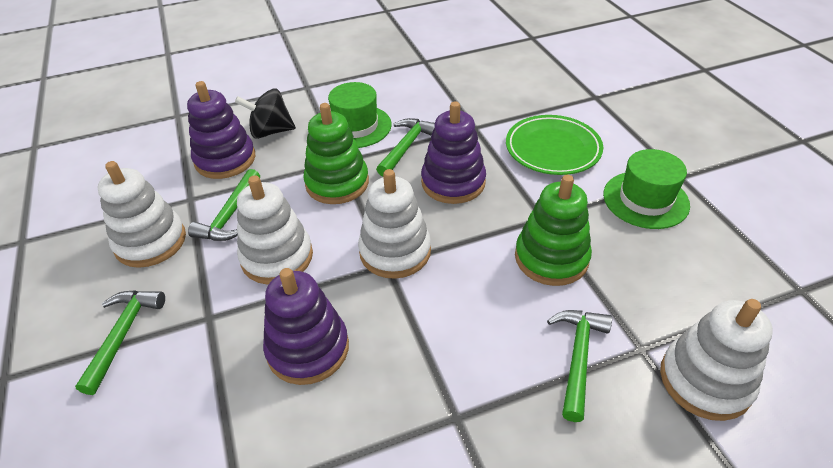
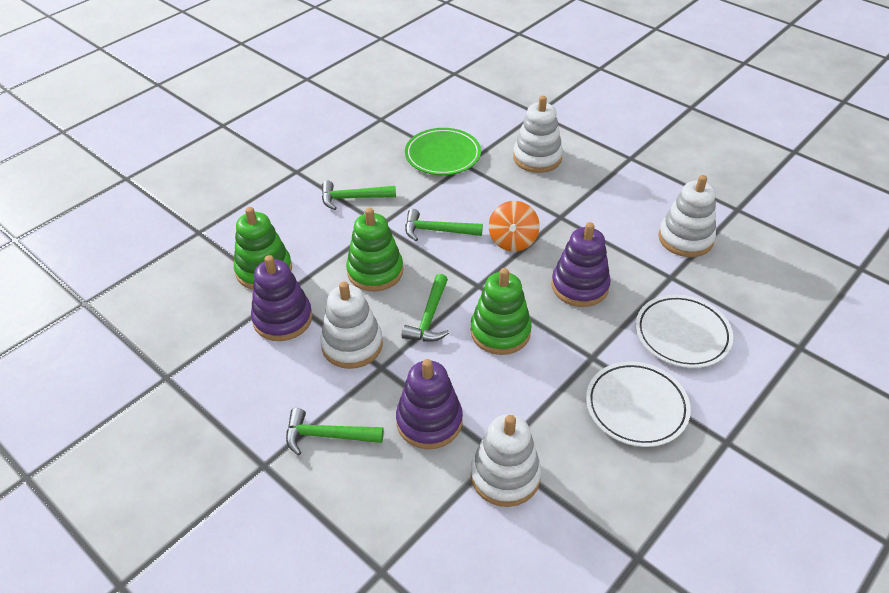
black spinning top: 1 -> 0
green hat: 2 -> 0
green stacking toy: 2 -> 3
orange spinning top: 0 -> 1
white plate: 0 -> 2

